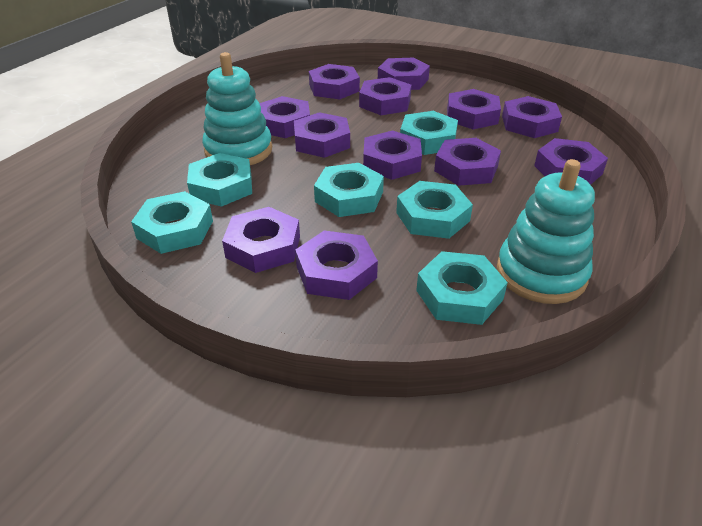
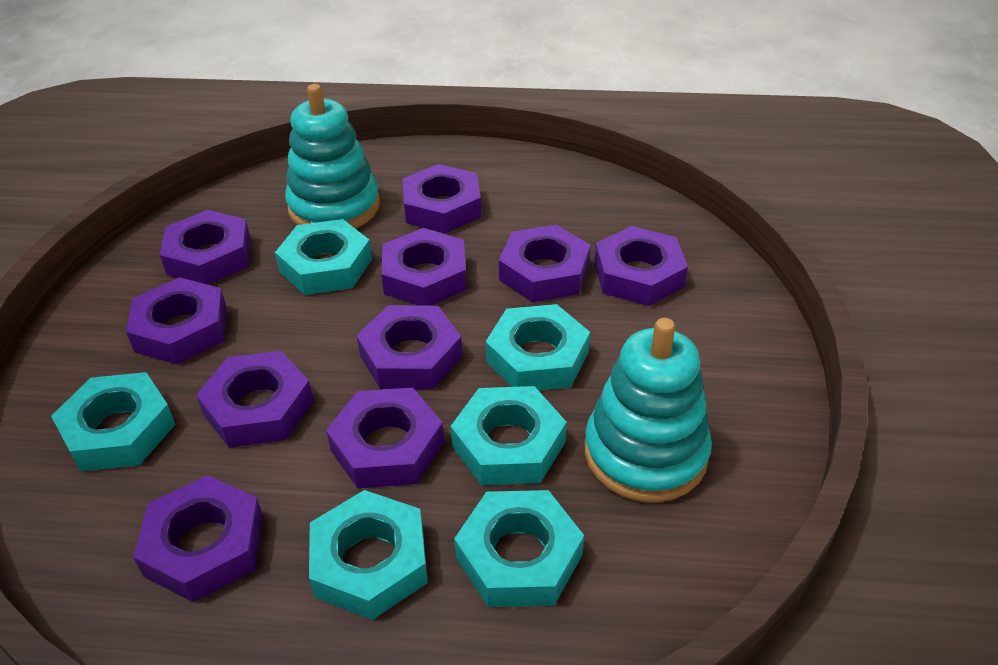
purple nut: 12 -> 10

